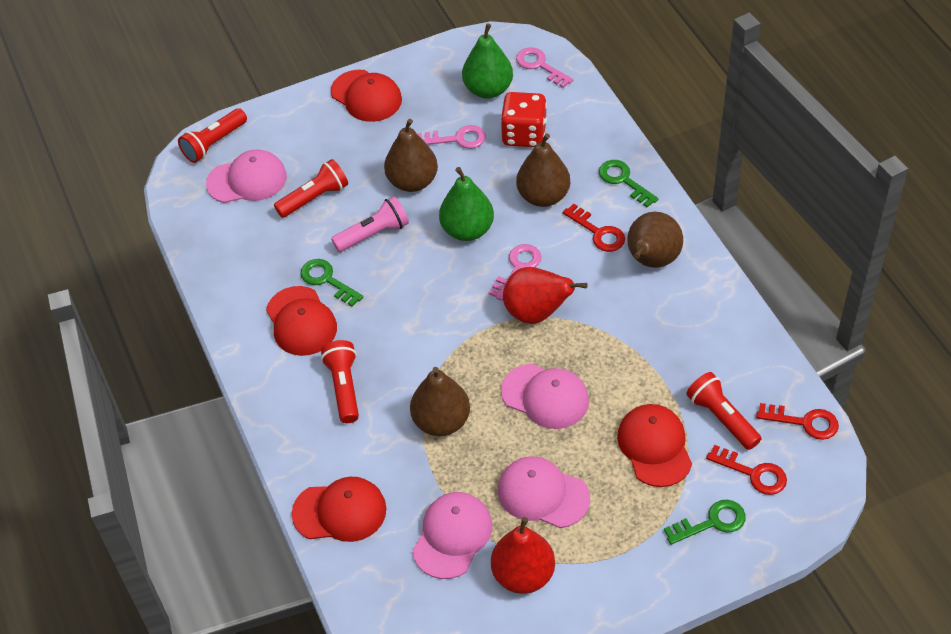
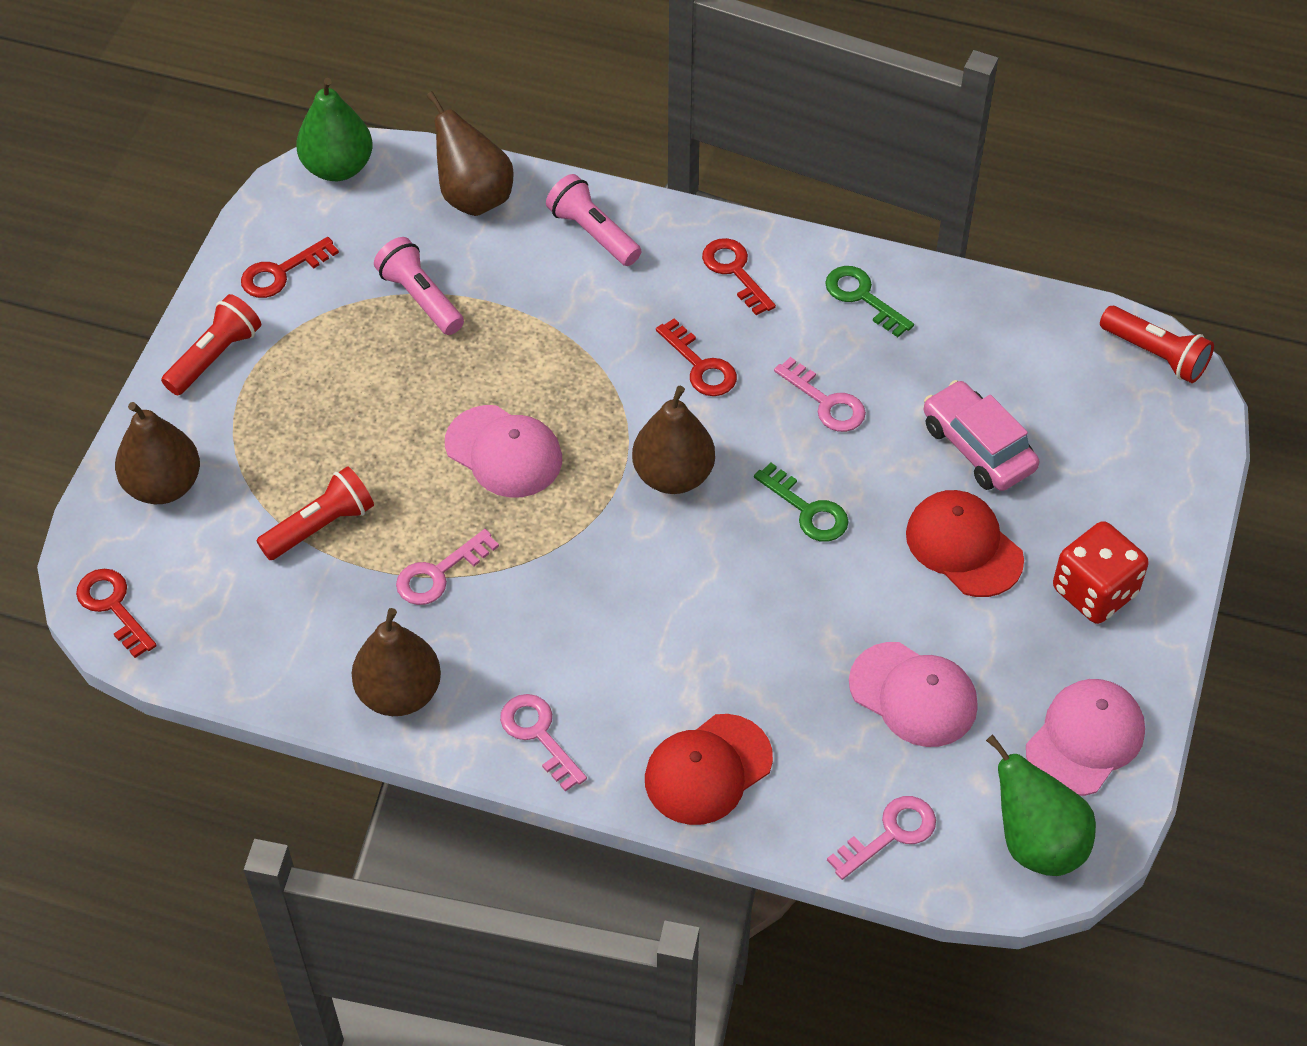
green key: 3 -> 2
pink cap: 4 -> 3
pink car: 0 -> 1
pink flashlight: 1 -> 2
pink key: 3 -> 4
red cap: 4 -> 2
red flashlight: 4 -> 3
red key: 3 -> 4
red pear: 2 -> 0

